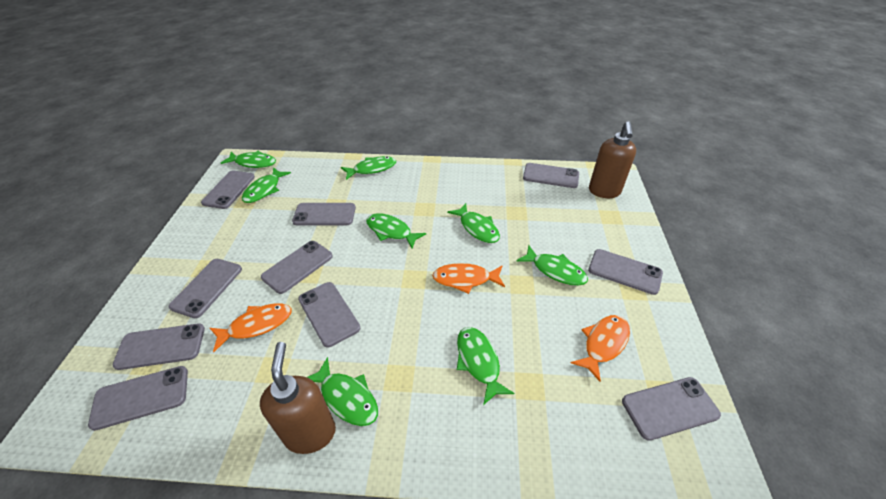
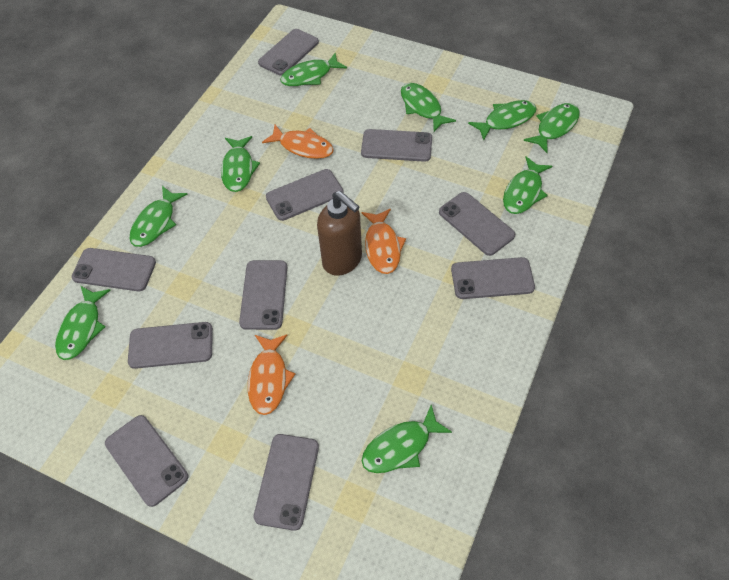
brown soap dispenser: 2 -> 1
green fish: 8 -> 9

